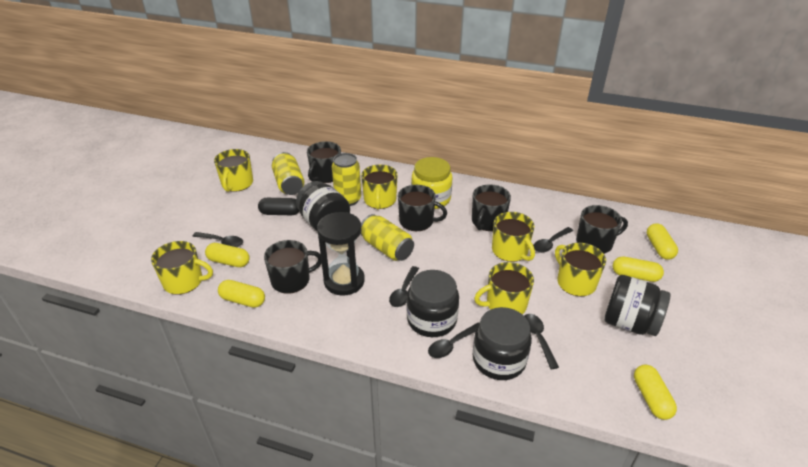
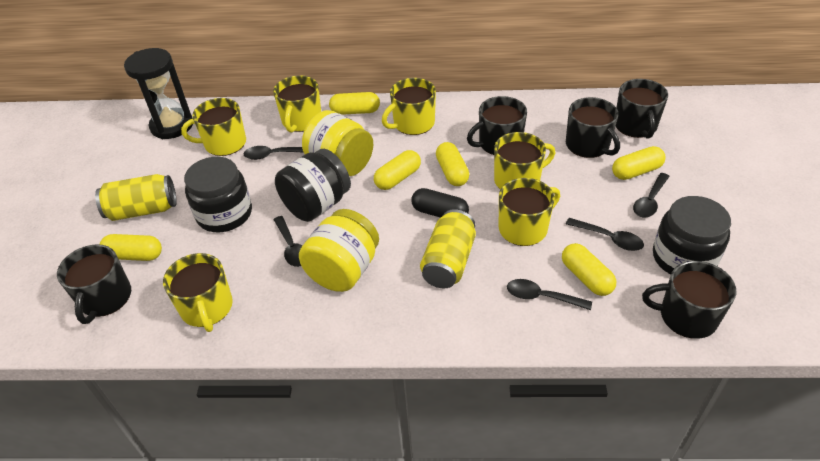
black jar: 4 -> 3
yellow can: 3 -> 2
yellow capsule: 5 -> 6
yellow jar: 1 -> 2

